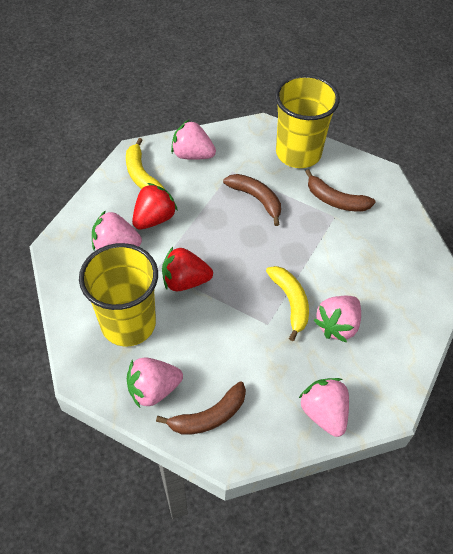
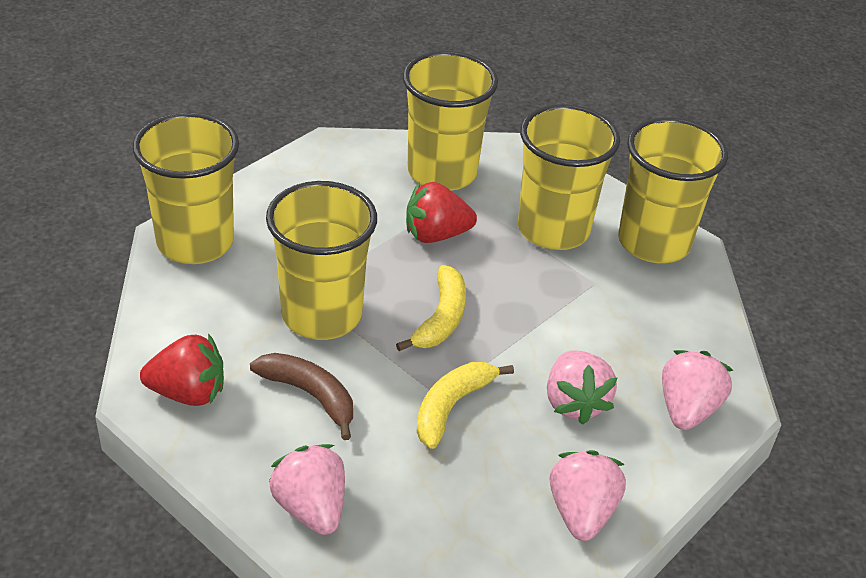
brown banana: 3 -> 1
pink strawberry: 5 -> 4
yellow cup: 2 -> 5

